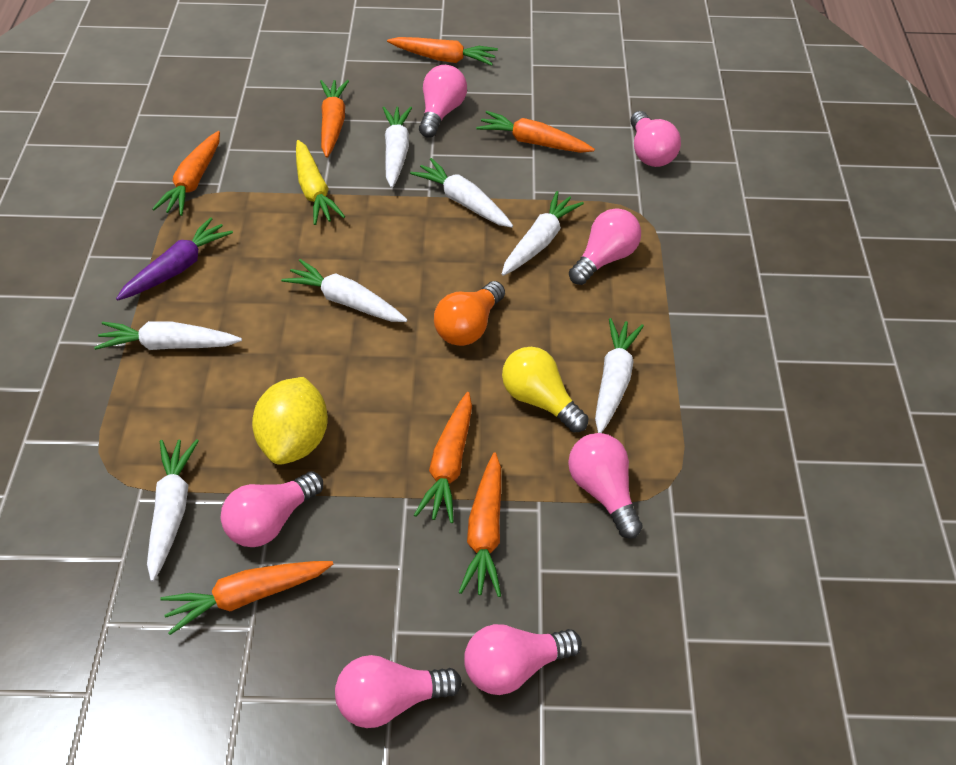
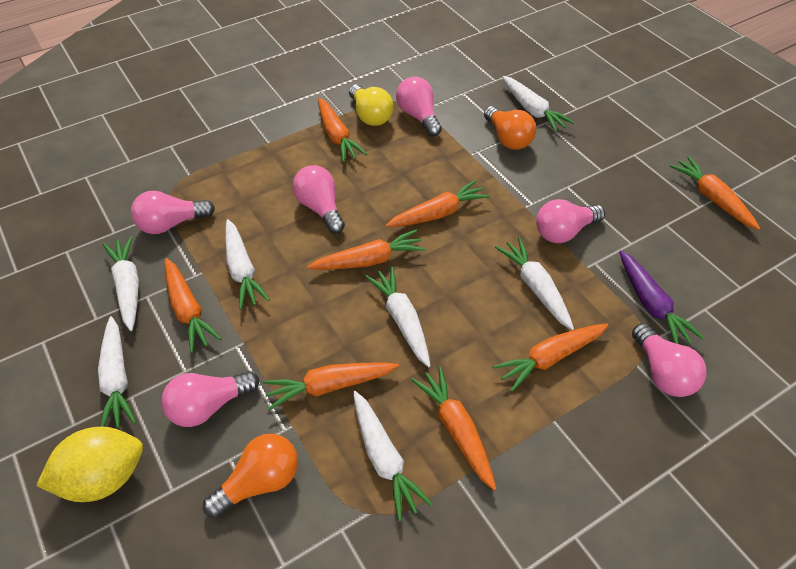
orange carrot: 7 -> 8
orange light bulb: 1 -> 2
pink light bulb: 7 -> 6
yellow carrot: 1 -> 0

